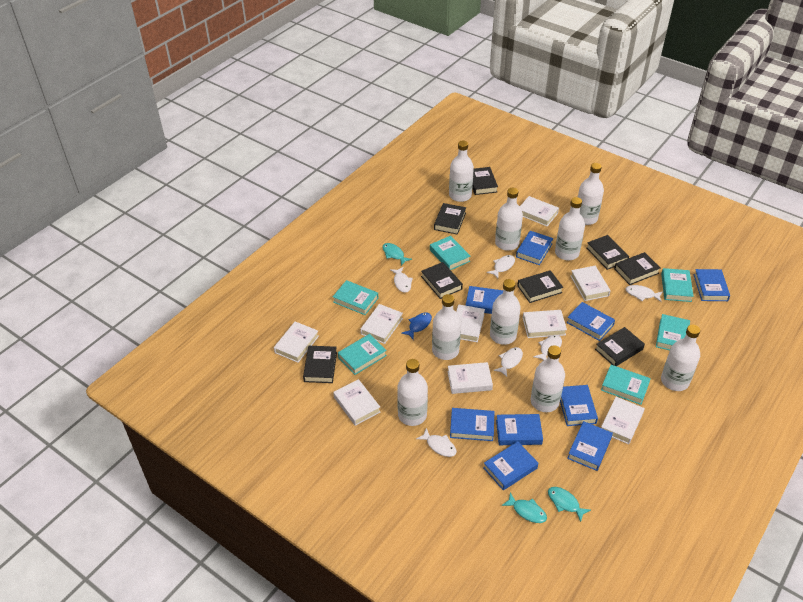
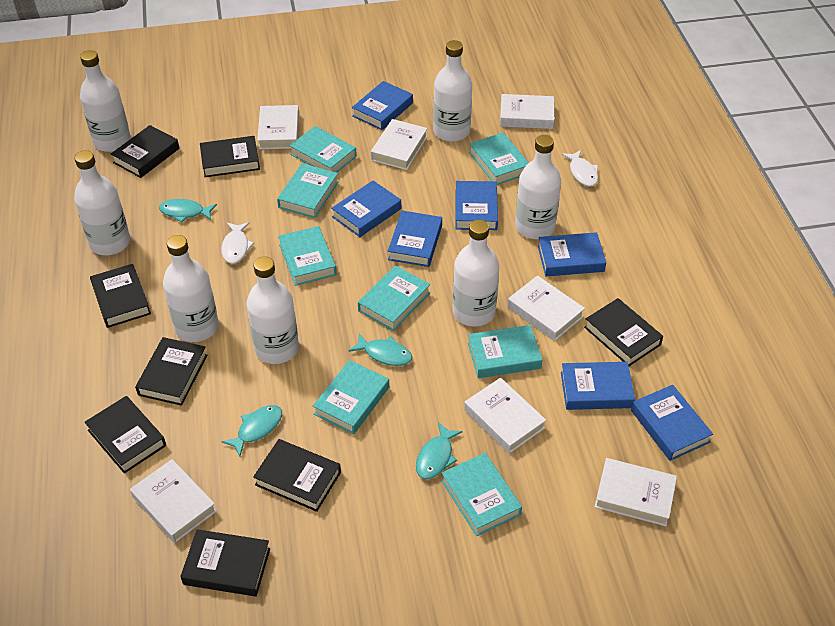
blue book: 9 -> 7
blue fish: 1 -> 0
turquoise book: 6 -> 8
turquoise fish: 3 -> 4
white book: 9 -> 7
white bottle: 9 -> 7
white fish: 6 -> 2

